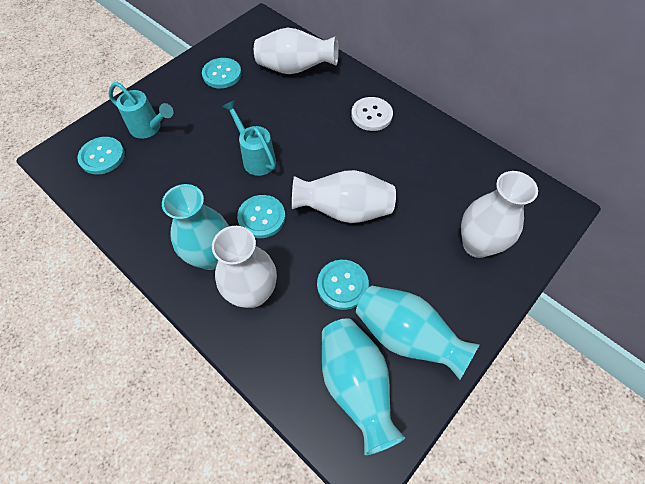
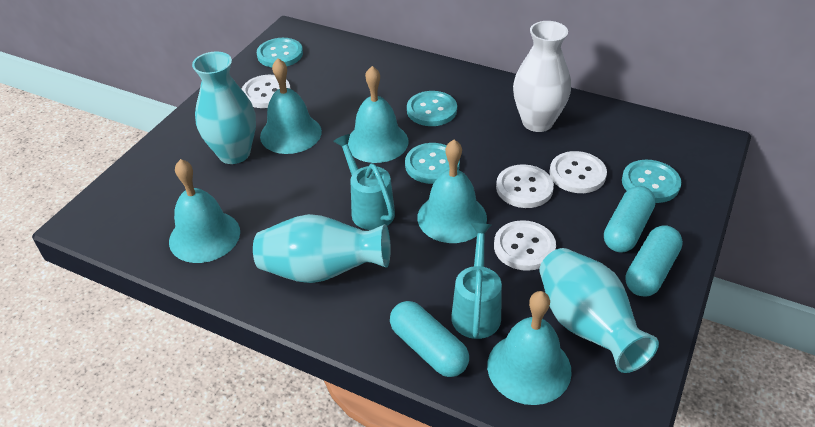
turquoise bell: 0 -> 5
turquoise capsule: 0 -> 3
white button: 1 -> 4
white vase: 4 -> 1

